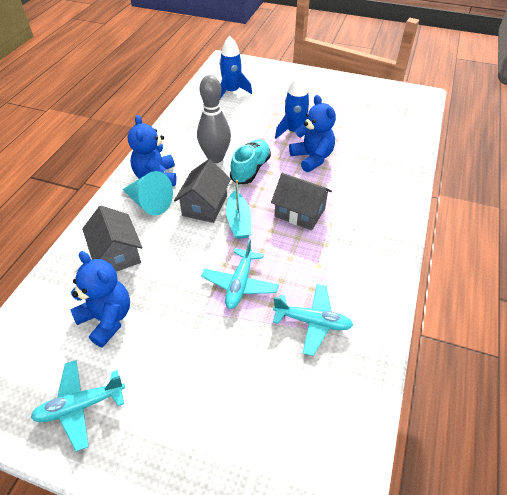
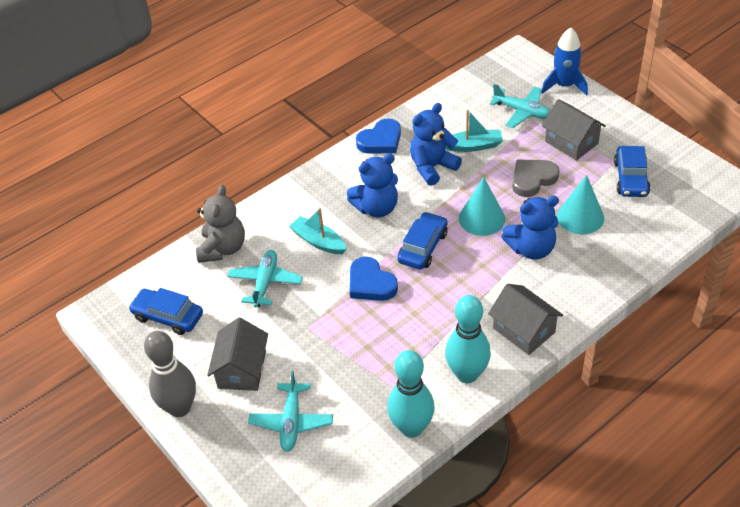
blue car: 0 -> 3
blue heart: 0 -> 2
blue rocket: 2 -> 1
grey heart: 0 -> 1
grey teddy bear: 0 -> 1
turquoise boat: 1 -> 2
turquoise bowling pin: 0 -> 2
turquoise cone: 1 -> 2
turquoise shoe: 1 -> 0

